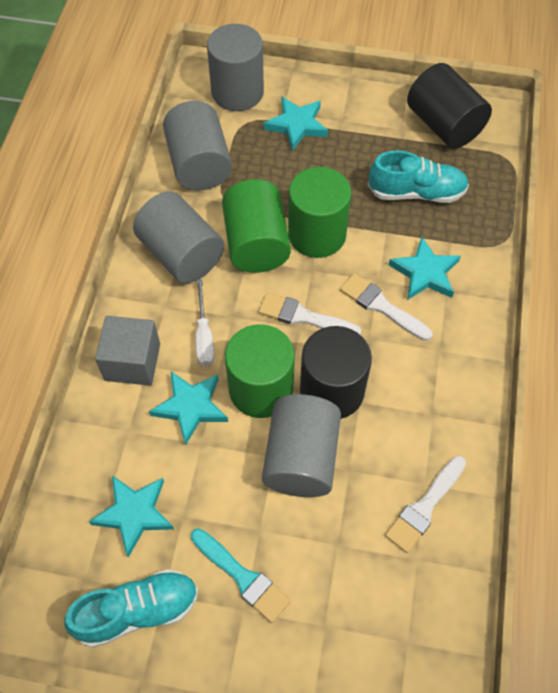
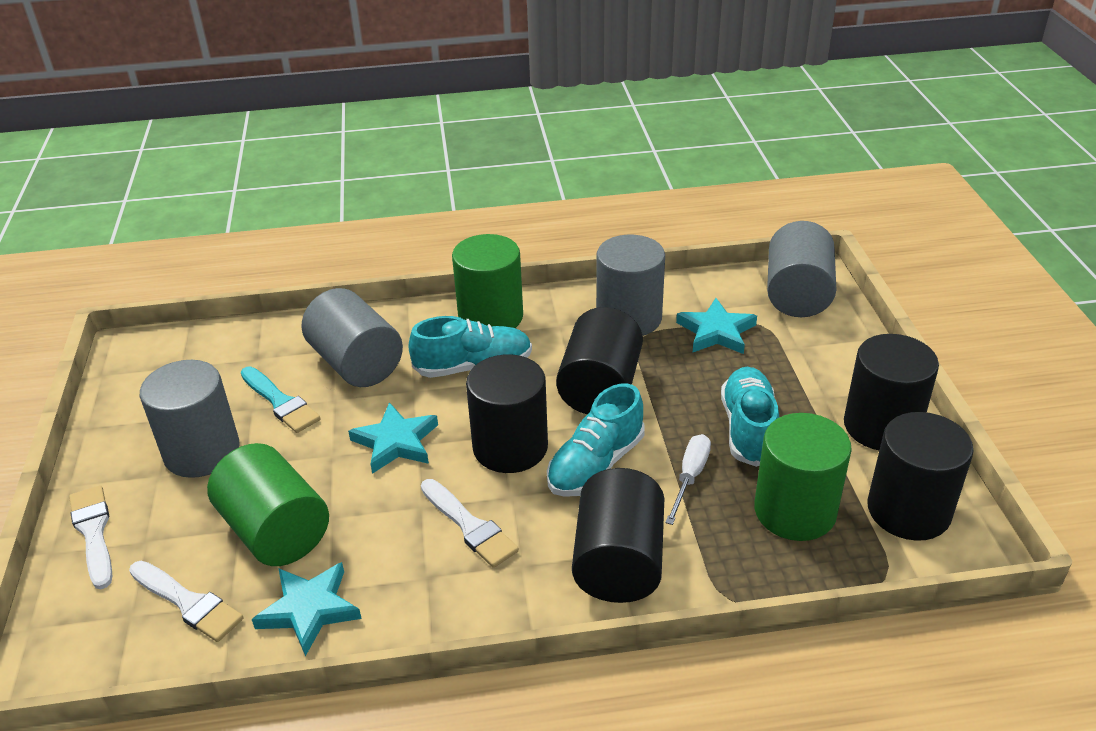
black cylinder: 2 -> 5
grey cube: 1 -> 0
turquoise shoe: 2 -> 3
turquoise star: 4 -> 3

